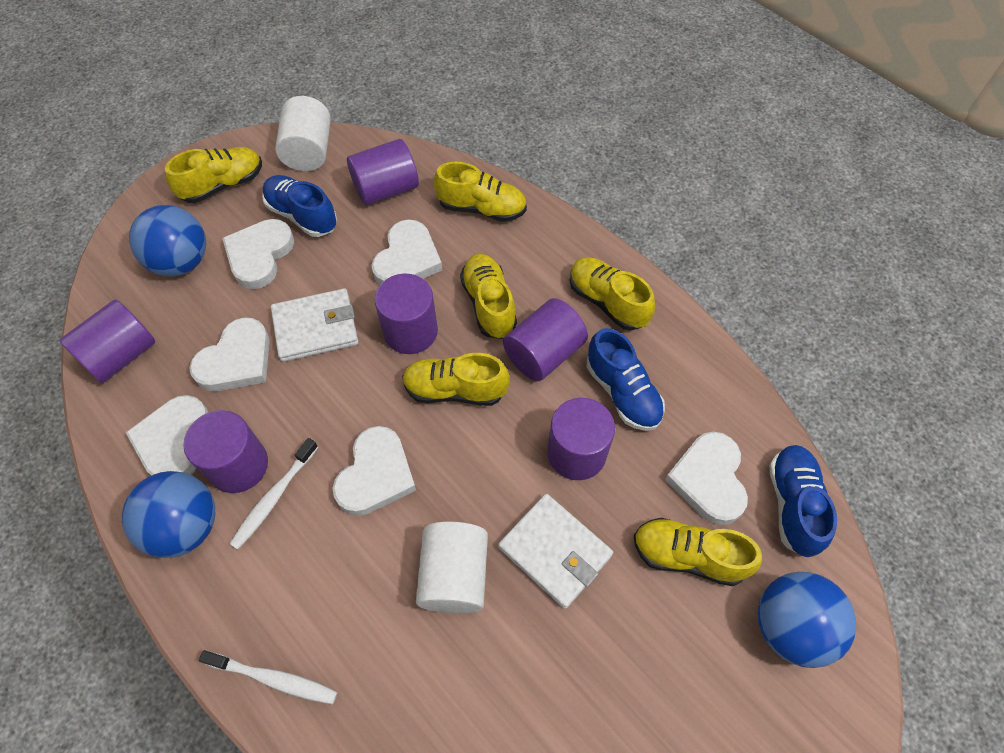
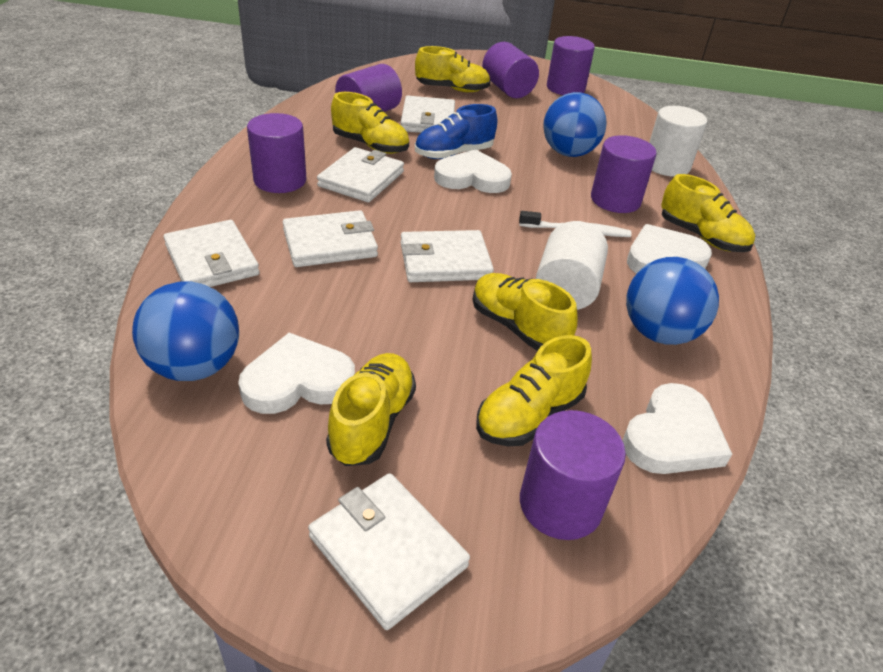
blue shoe: 3 -> 1
white heart: 6 -> 4
white toothbrush: 2 -> 1
white wallet: 2 -> 6

